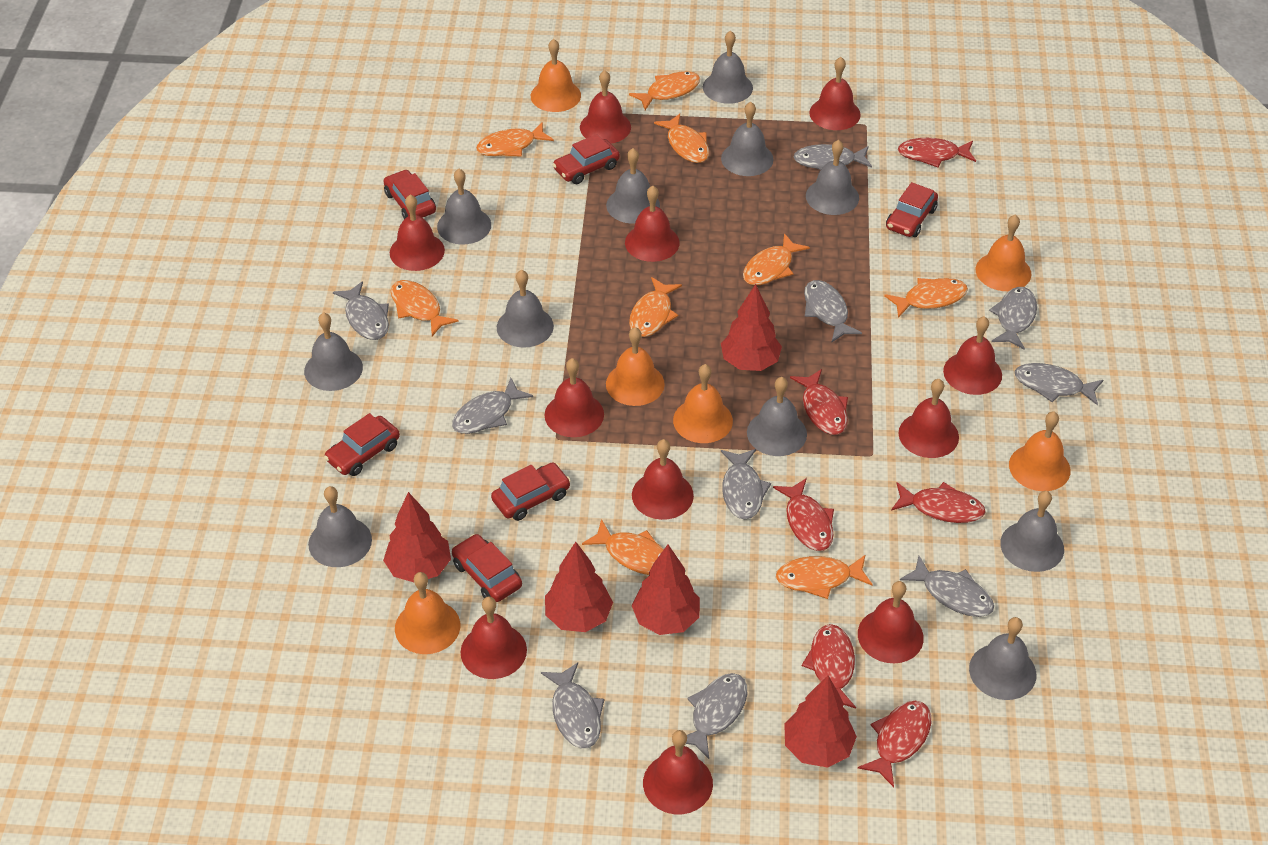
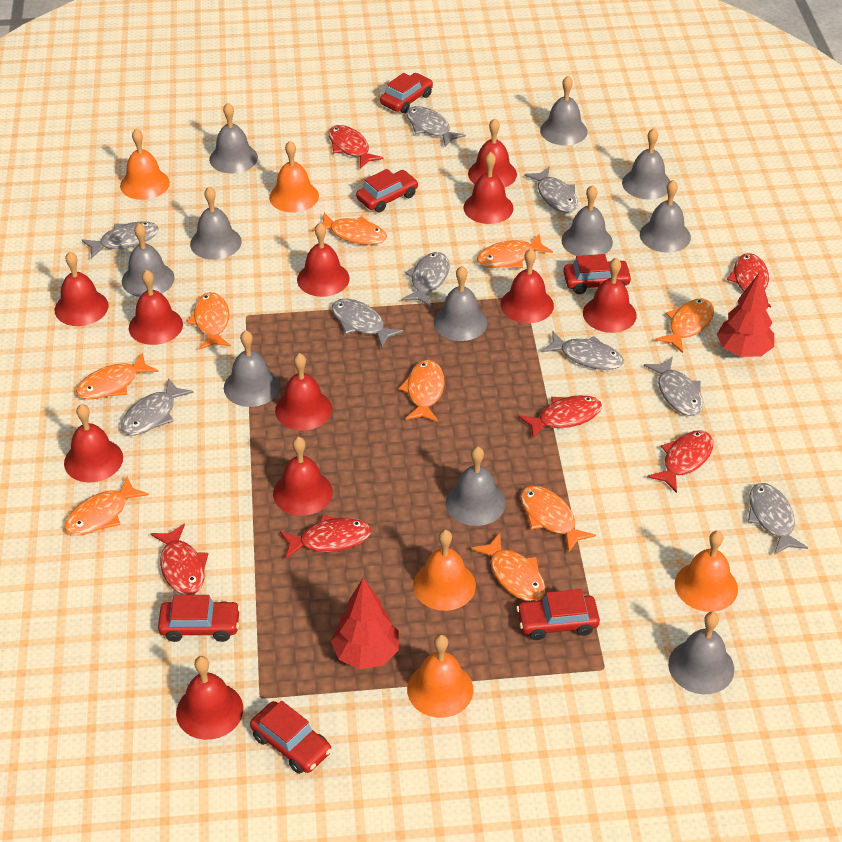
grey fish: 10 -> 9
orange bell: 6 -> 5
red tree: 5 -> 2

